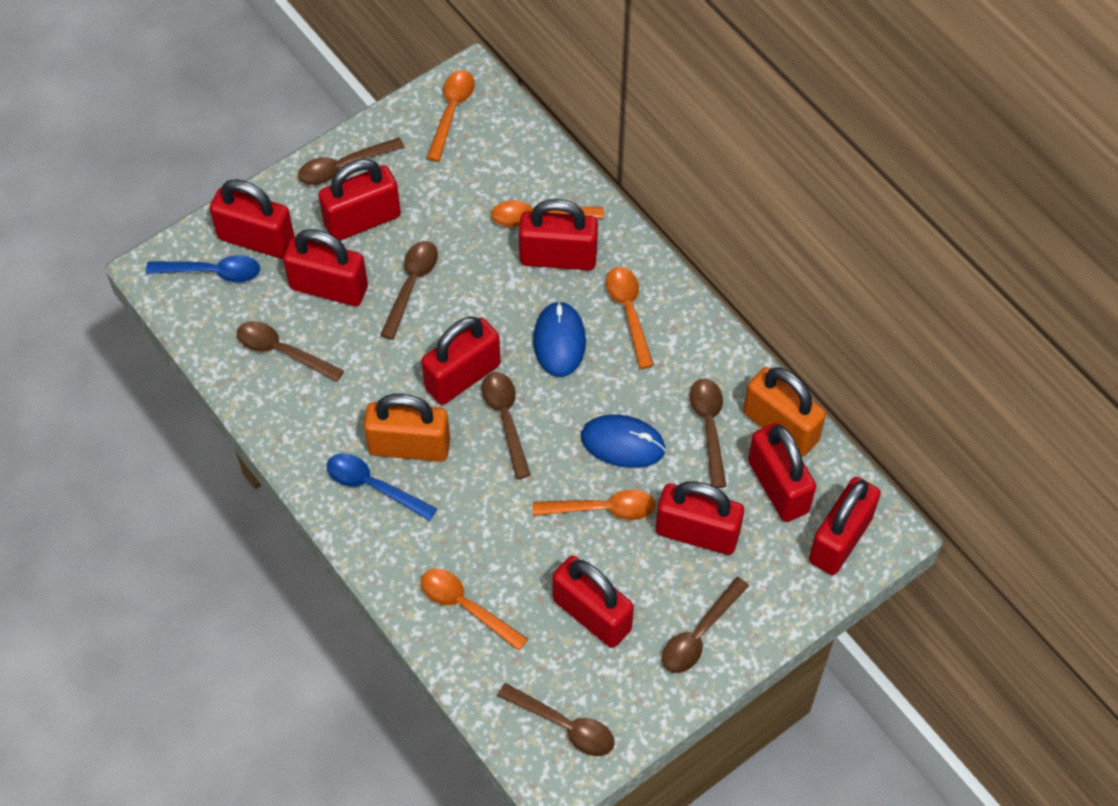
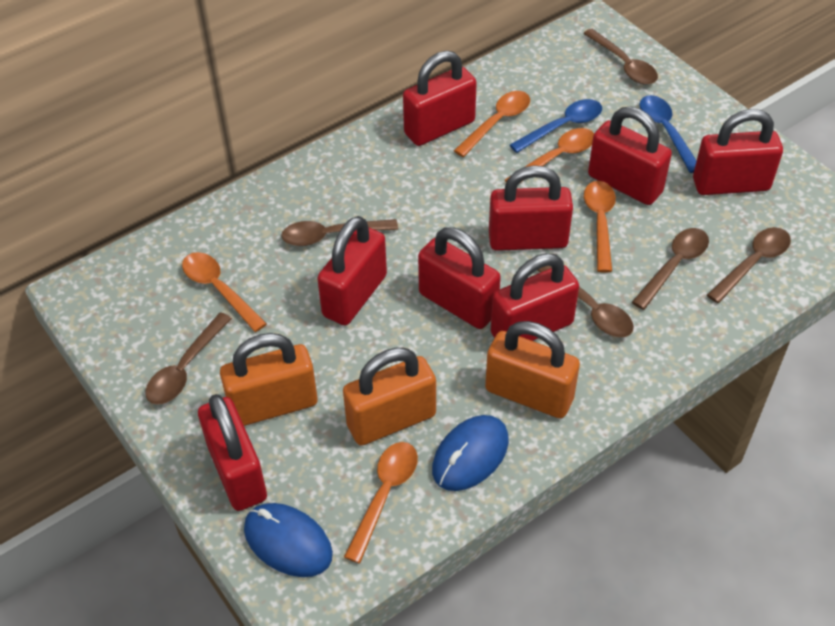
brown spoon: 7 -> 6
orange padlock: 2 -> 3
red padlock: 9 -> 8

